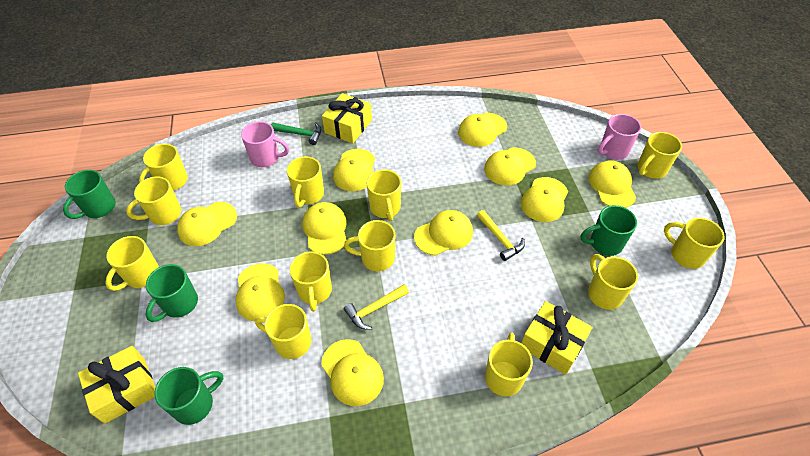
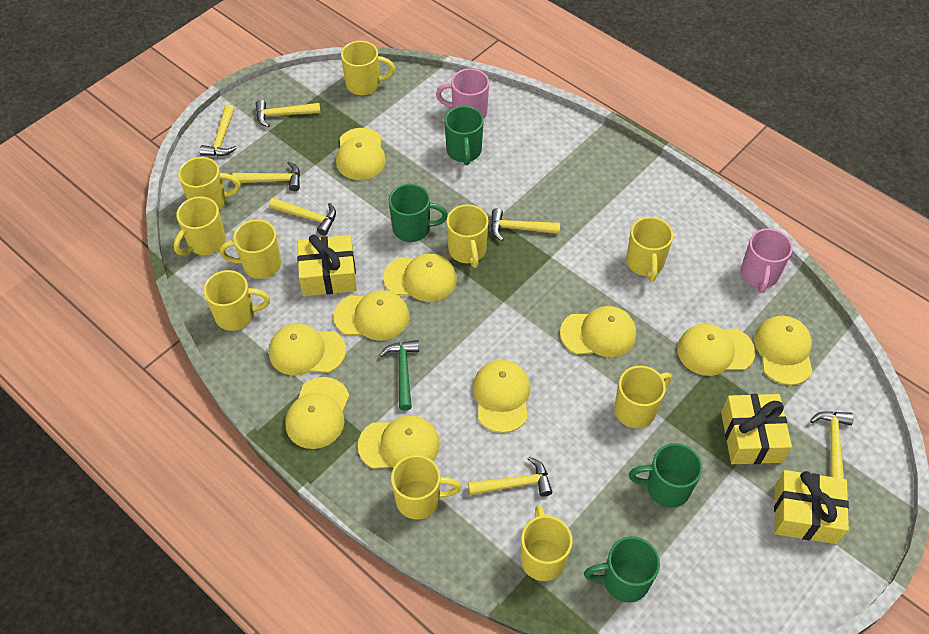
yellow hammer: 2 -> 7
yellow mug: 12 -> 10

